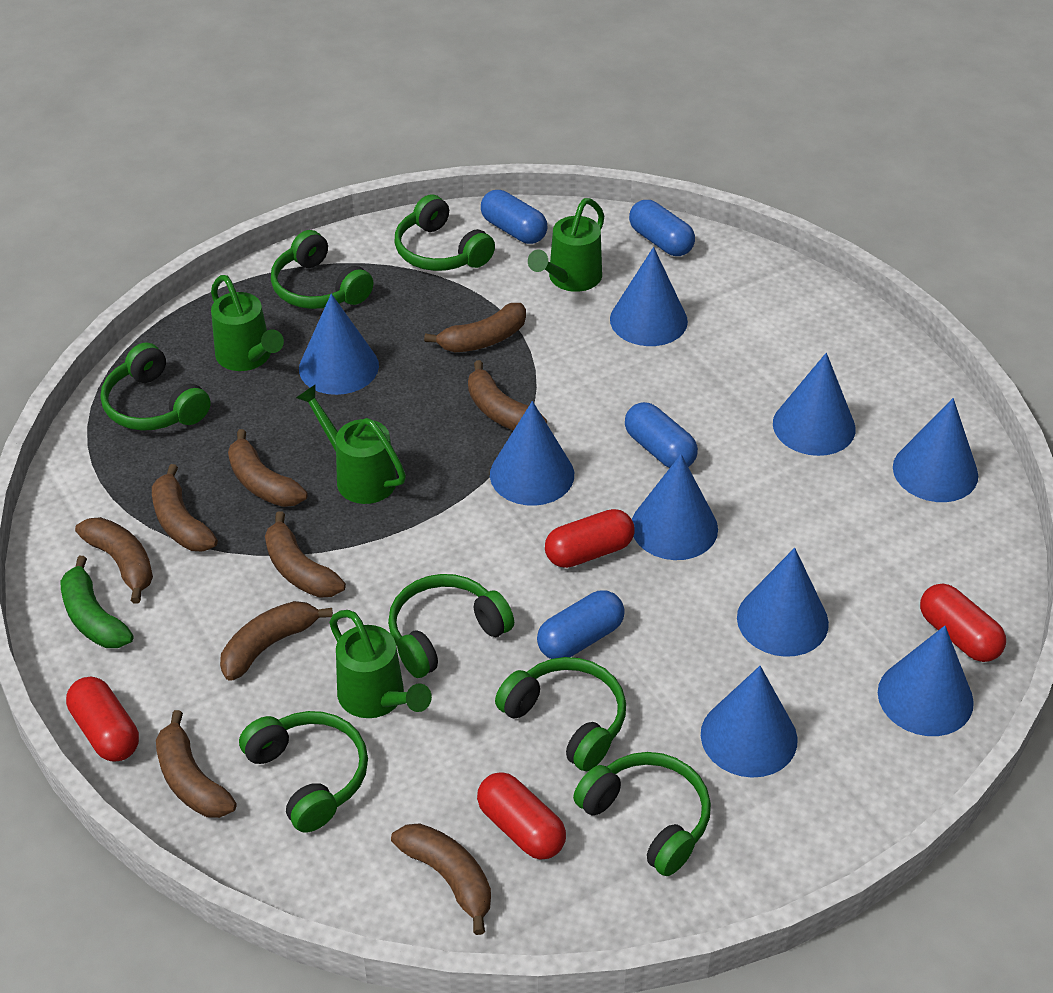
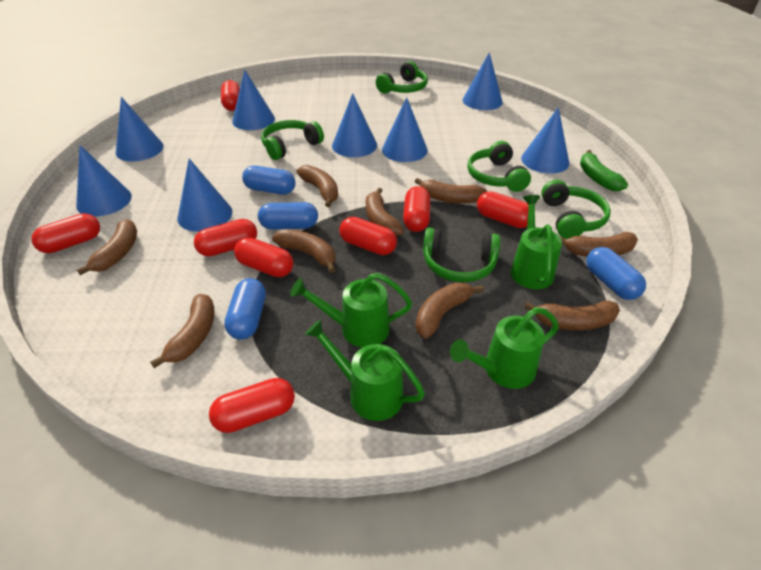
blue cone: 9 -> 8
green headphones: 7 -> 5
red capsule: 4 -> 8

